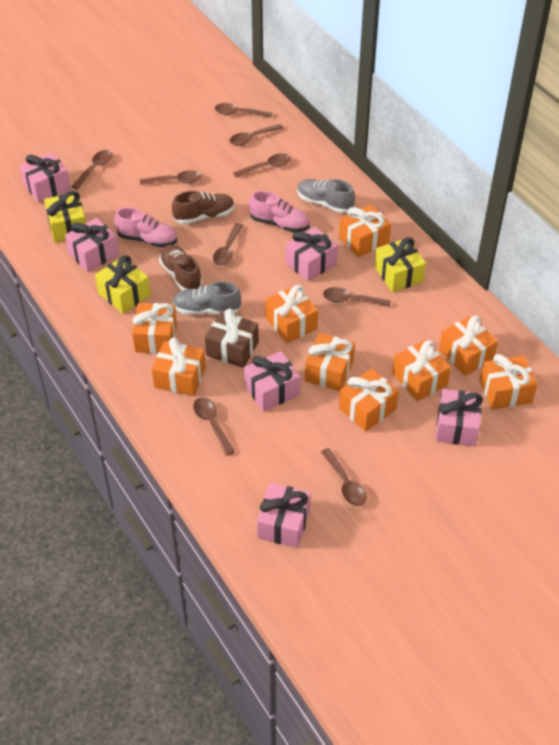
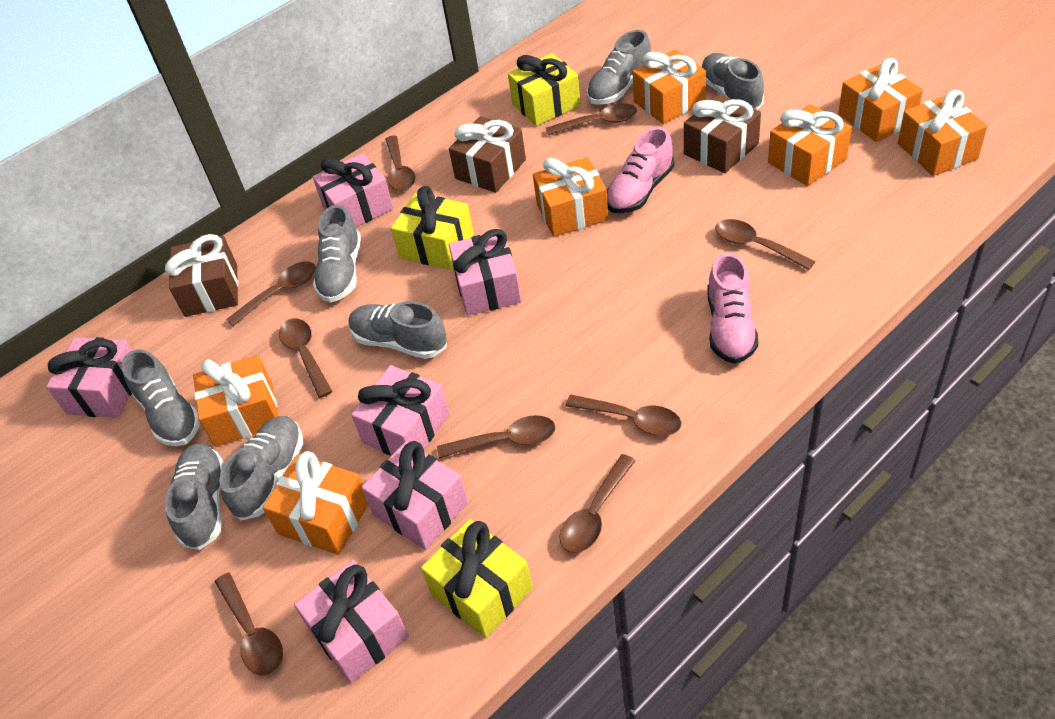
brown gift: 1 -> 3
brown shoe: 2 -> 0
grey shoe: 2 -> 7
orange gift: 9 -> 7

